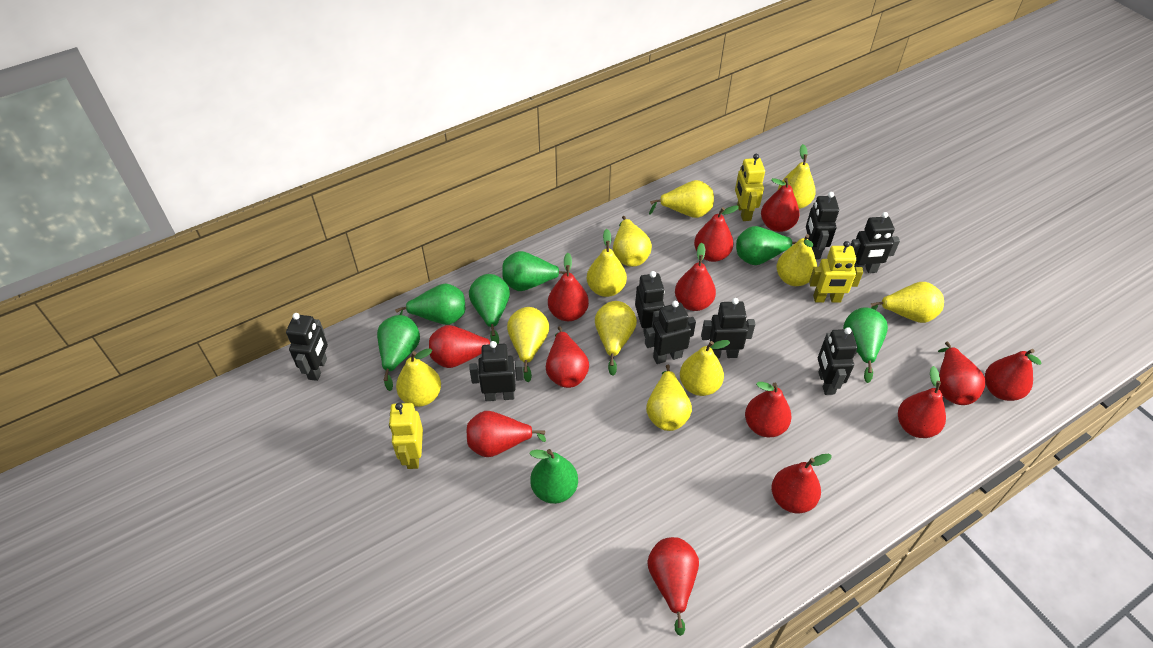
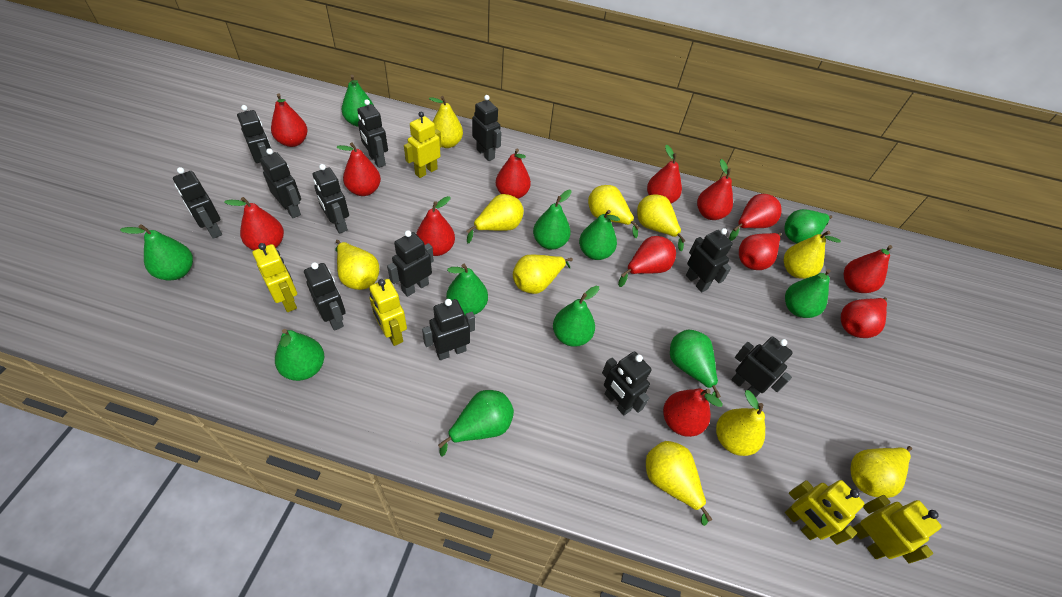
black robot: 8 -> 12
green pear: 7 -> 11
yellow pear: 11 -> 10
yellow robot: 3 -> 5

